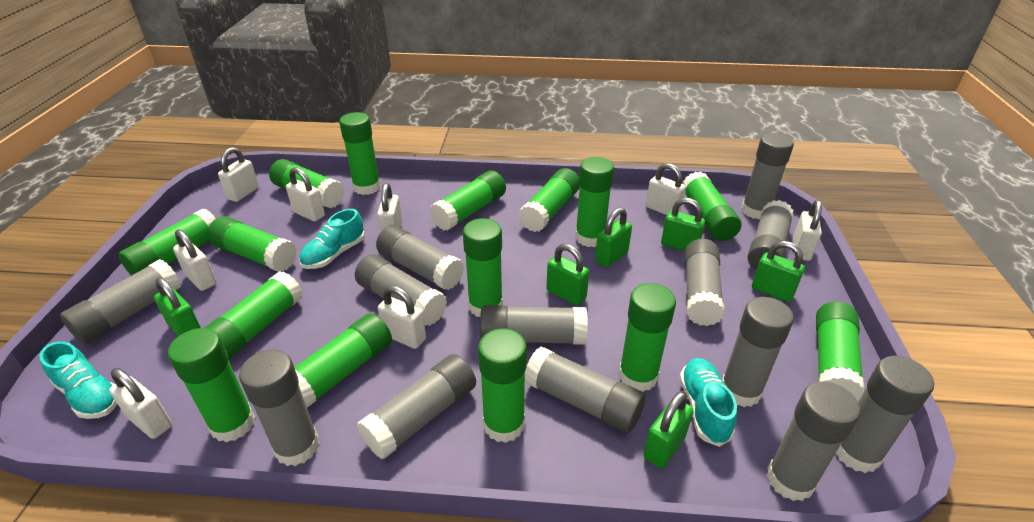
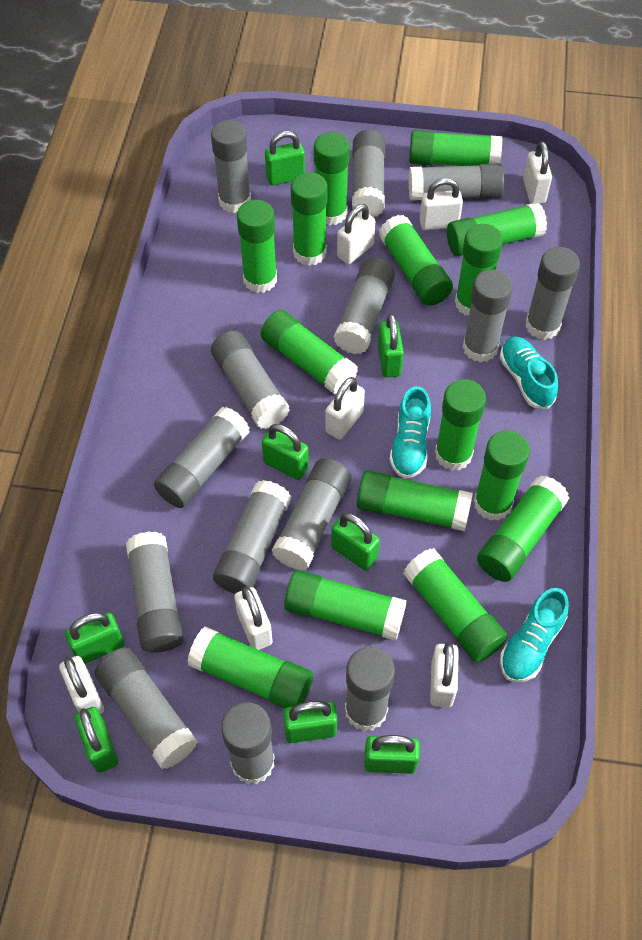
green padlock: 6 -> 8
grey glue stick: 13 -> 14
white padlock: 8 -> 7

